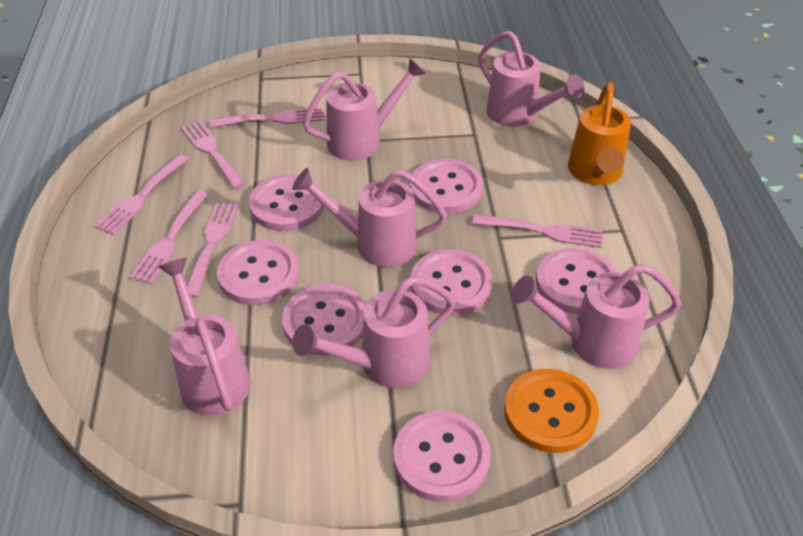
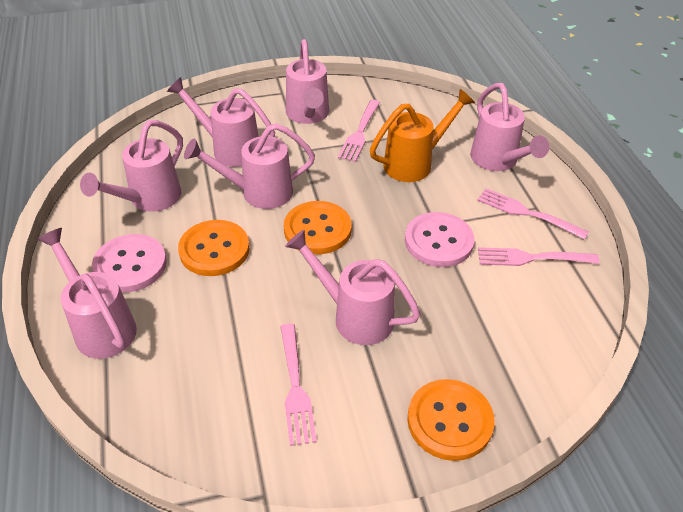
orange button: 1 -> 3
pink button: 7 -> 2
pink fork: 6 -> 4
pink watering can: 6 -> 7

